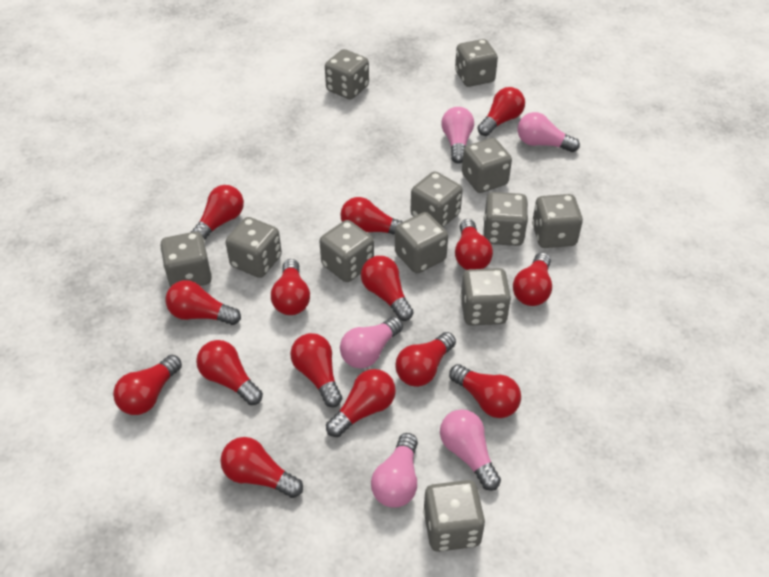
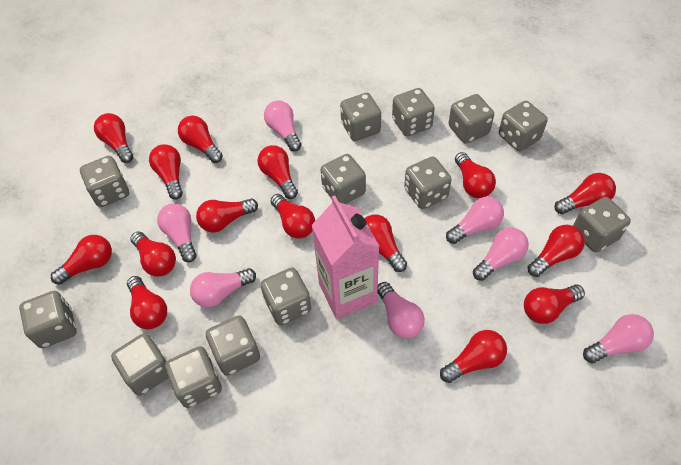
grey dice: 12 -> 13
pink carton: 0 -> 1
pink light bulb: 5 -> 7

